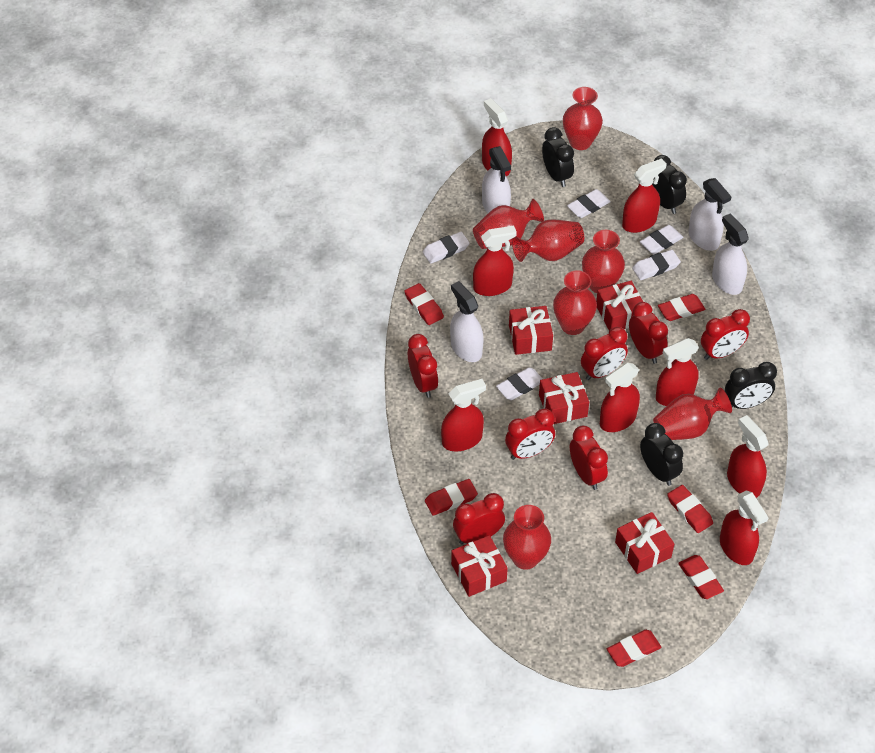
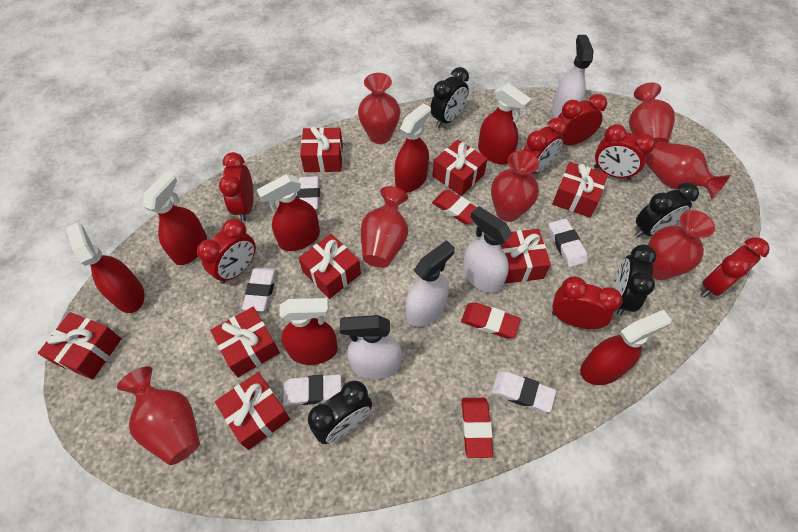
red eraser: 6 -> 3
red gift: 5 -> 8
red spray bottle: 8 -> 7

